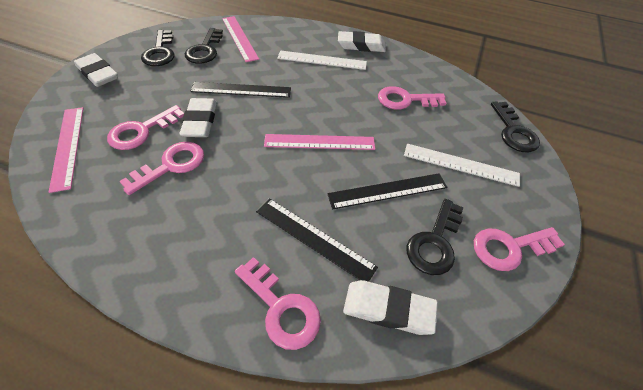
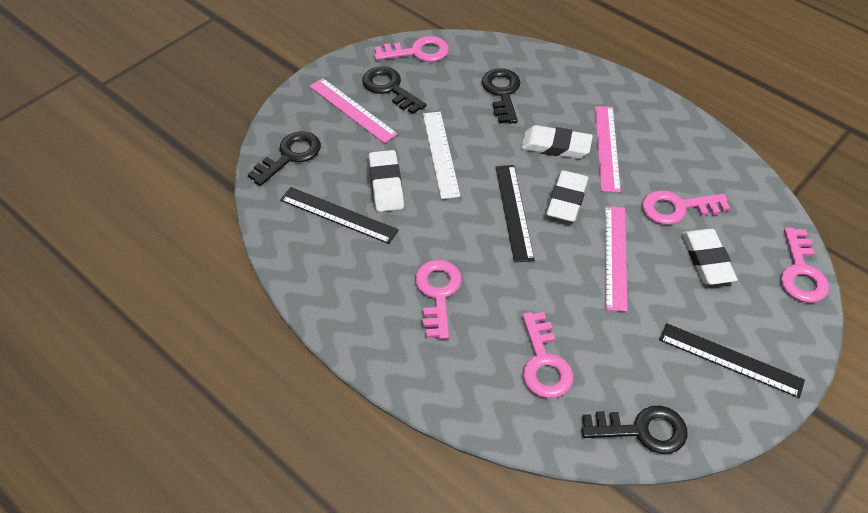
white ruler: 2 -> 1

